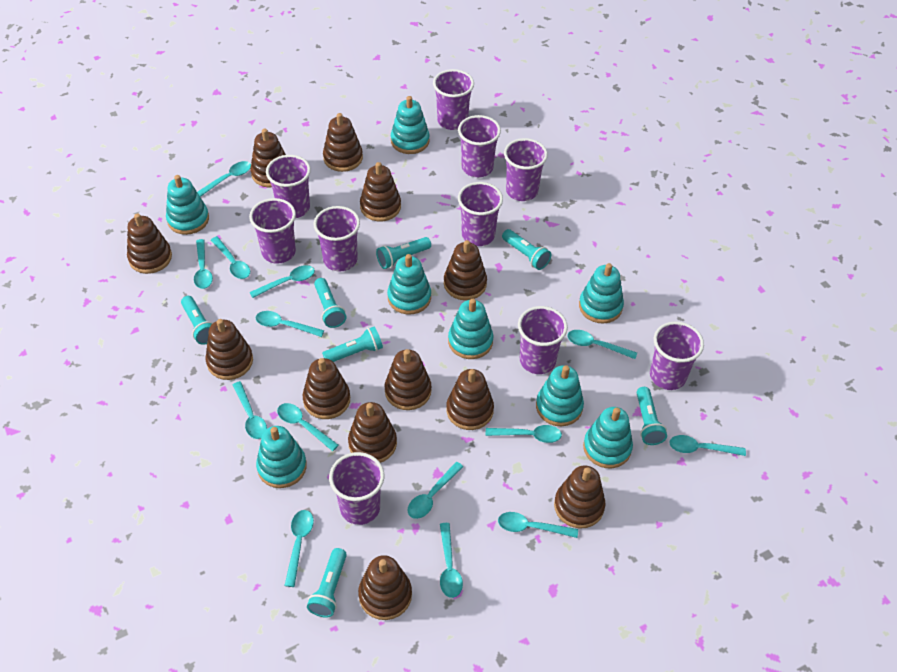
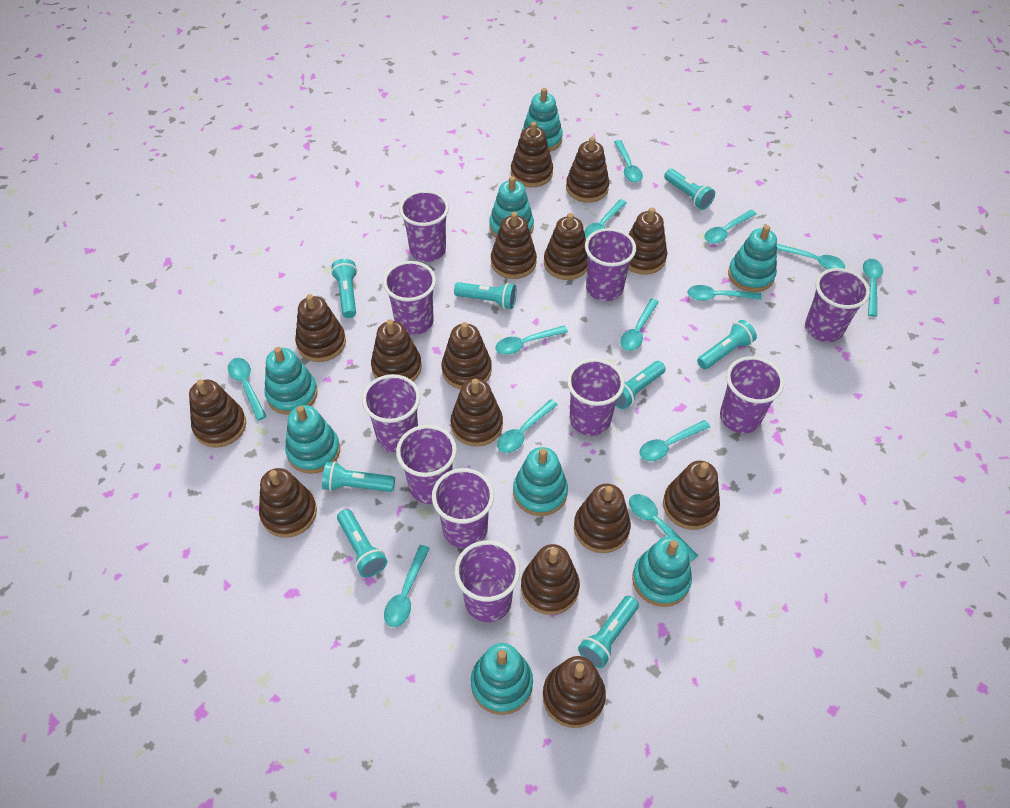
brown stacking toy: 12 -> 15
turquoise flashlight: 7 -> 8
turquoise spoon: 14 -> 13

